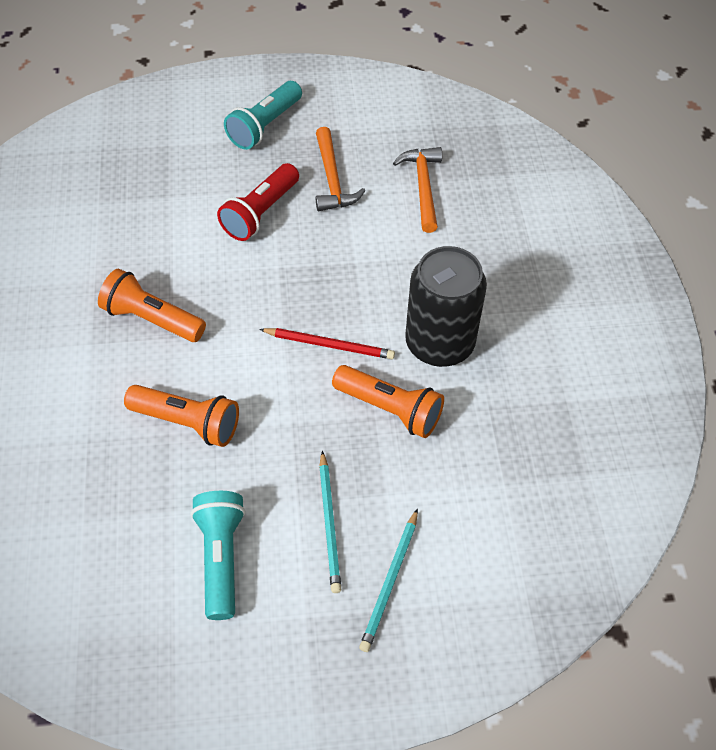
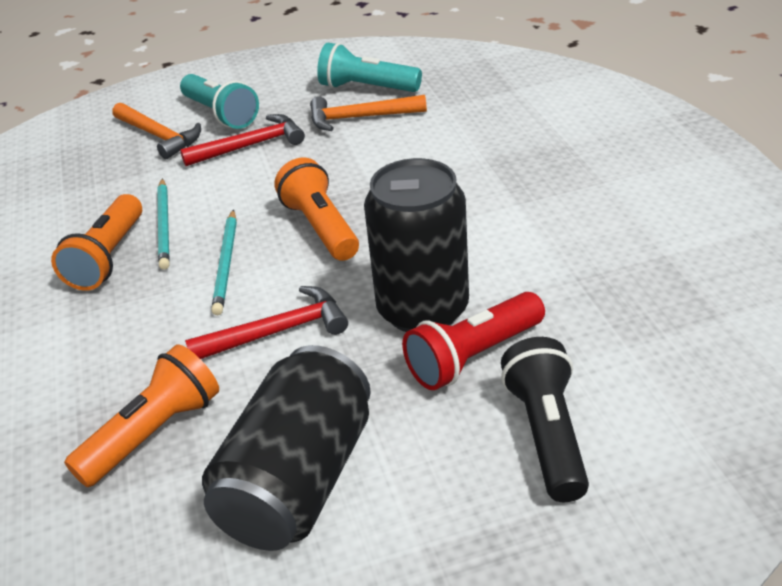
black can: 1 -> 2
black flashlight: 0 -> 1
red hammer: 0 -> 2
red pencil: 1 -> 0

